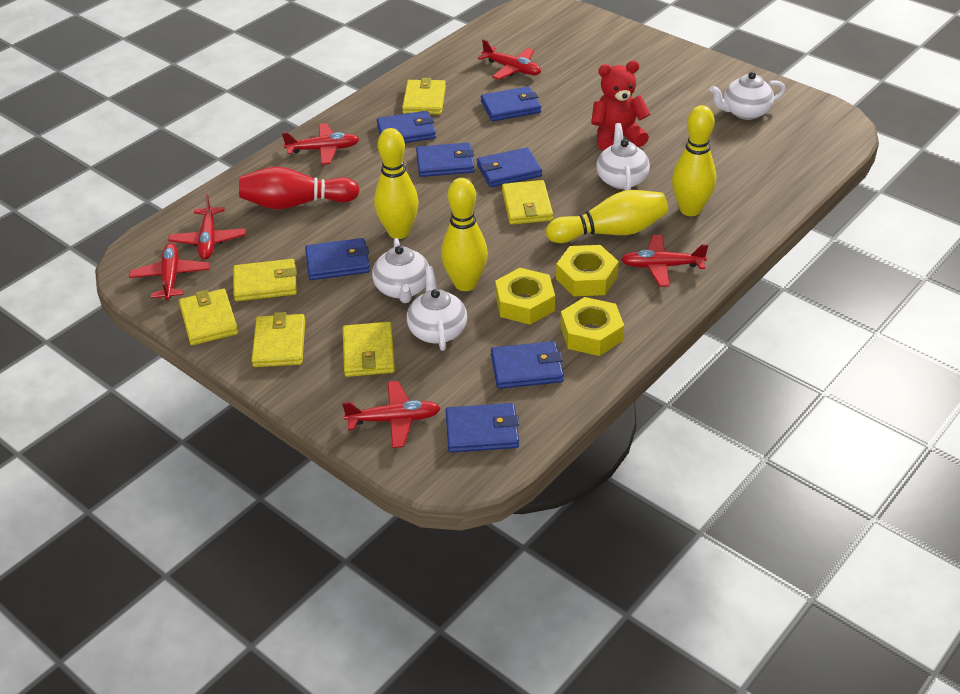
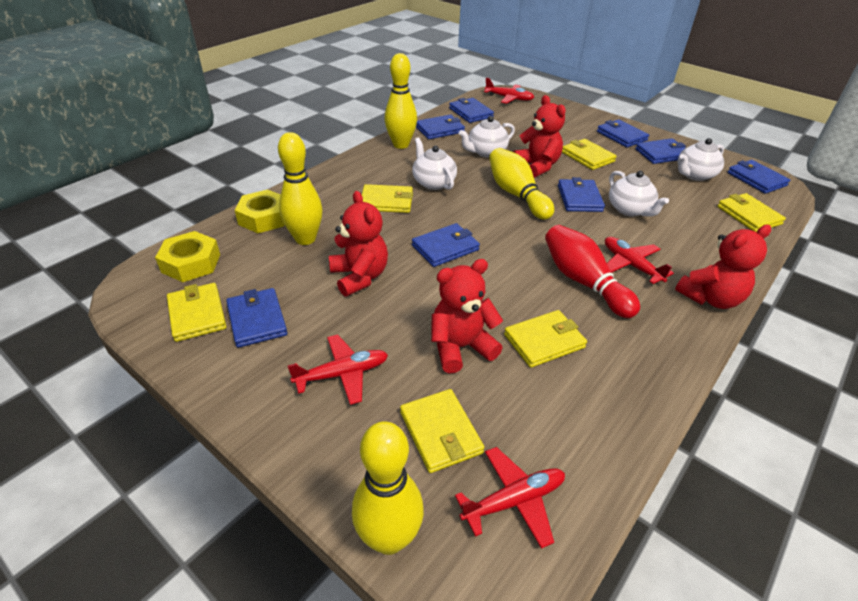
blue wallet: 7 -> 8
red plane: 6 -> 4
red teddy bear: 1 -> 4
yellow nut: 3 -> 2

